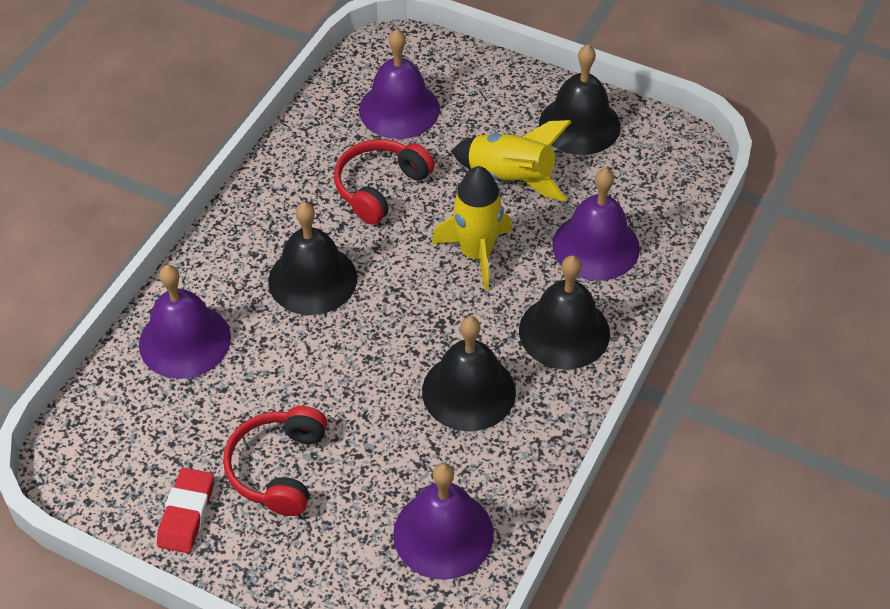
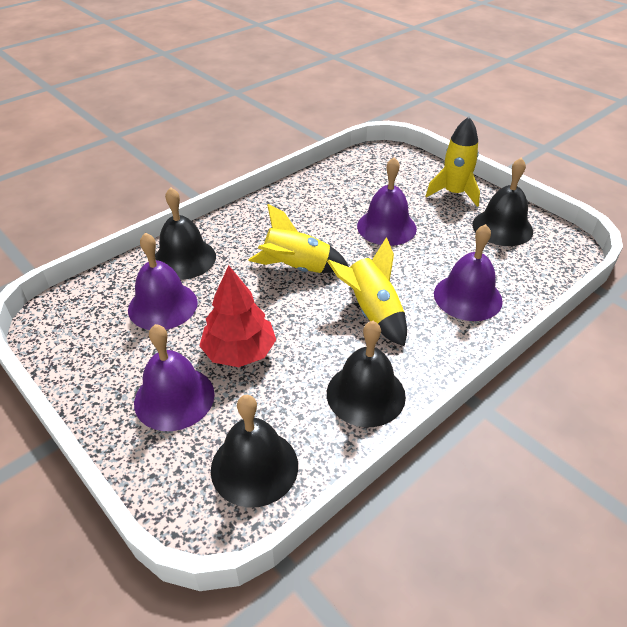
red eraser: 1 -> 0
red headphones: 2 -> 0
red tree: 0 -> 1
yellow rocket: 2 -> 3

